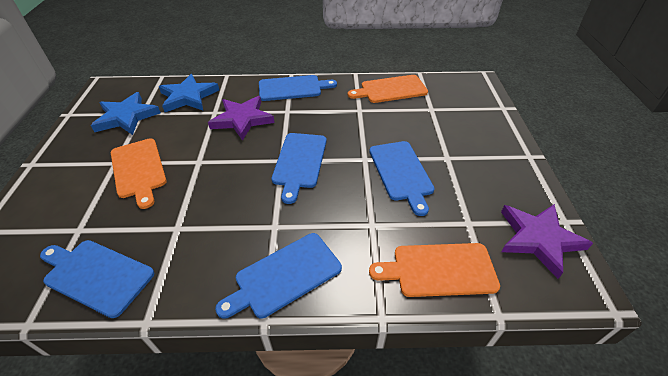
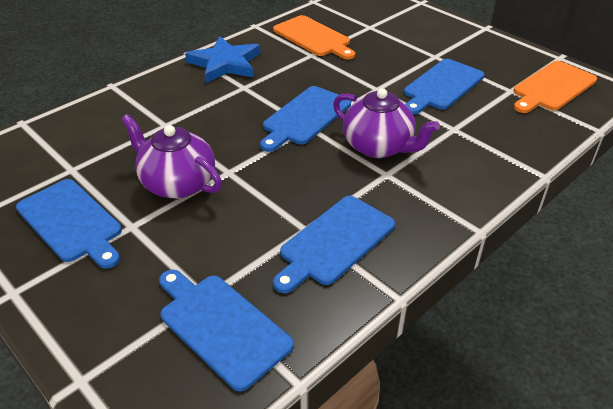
blue star: 2 -> 1
orange cutting board: 3 -> 2
purple star: 2 -> 0
purple teapot: 0 -> 2

